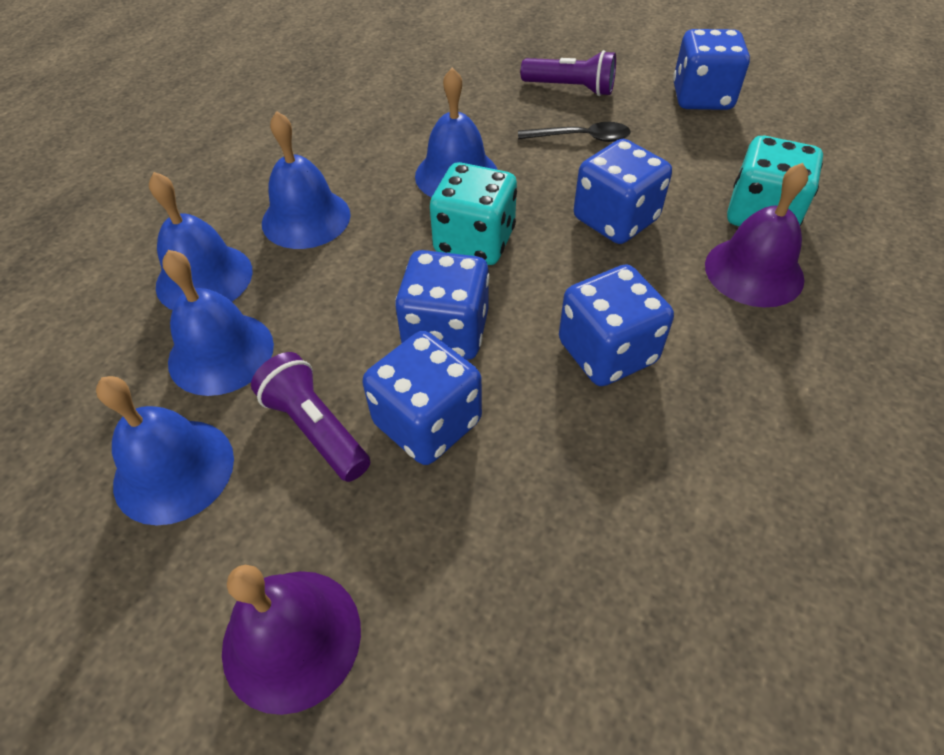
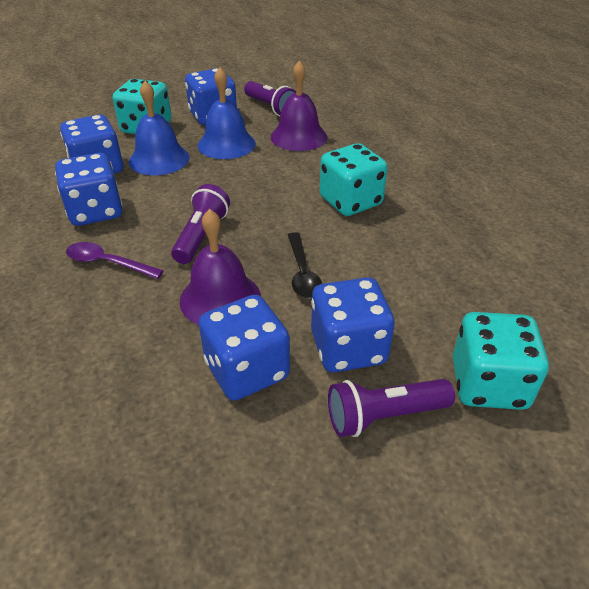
blue bell: 5 -> 2
purple flashlight: 2 -> 3
purple spoon: 0 -> 1
turquoise dice: 2 -> 3

